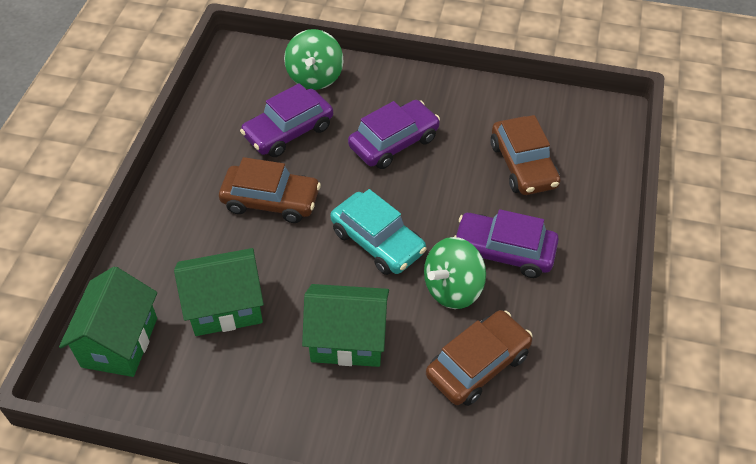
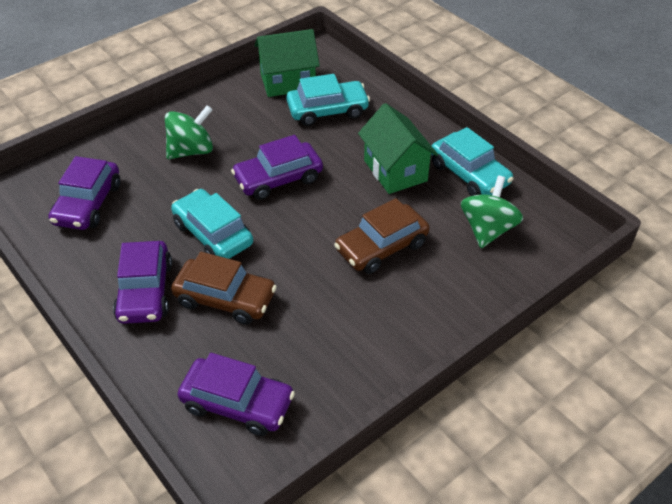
brown car: 3 -> 2
green house: 3 -> 2
purple car: 3 -> 4
turquoise car: 1 -> 3

